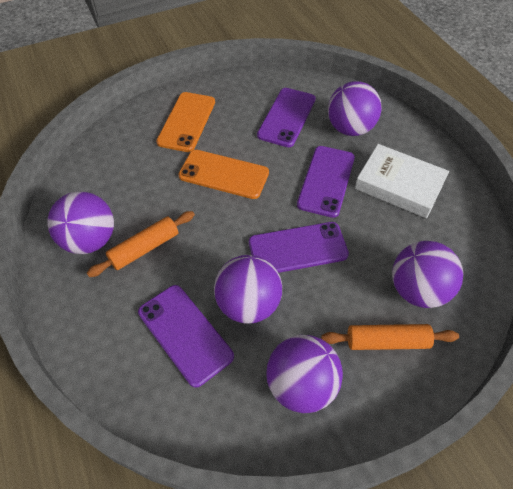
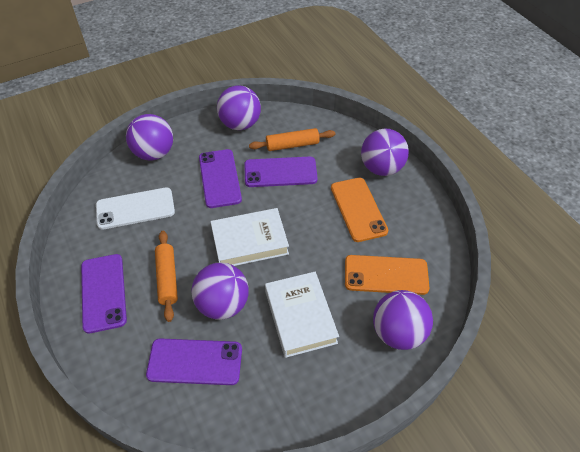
white book: 1 -> 2
white phone: 0 -> 1

